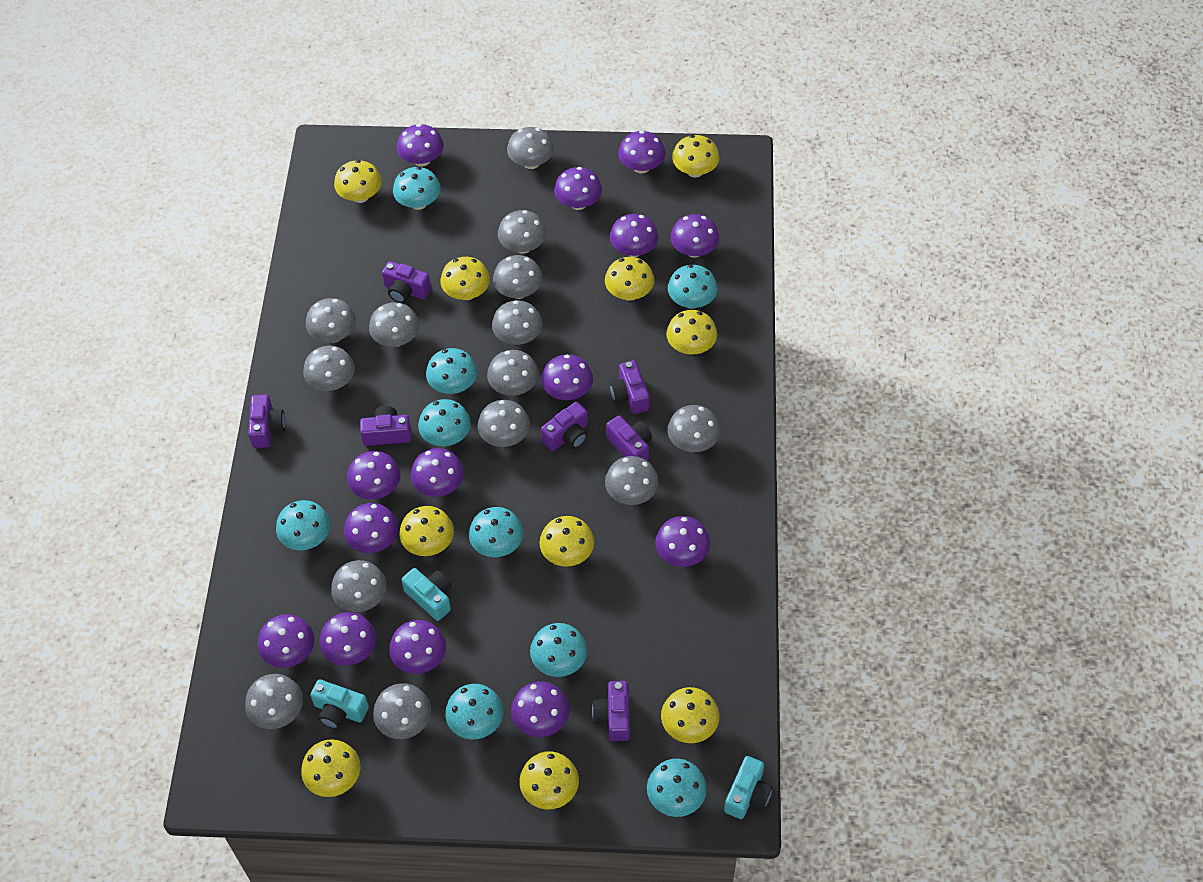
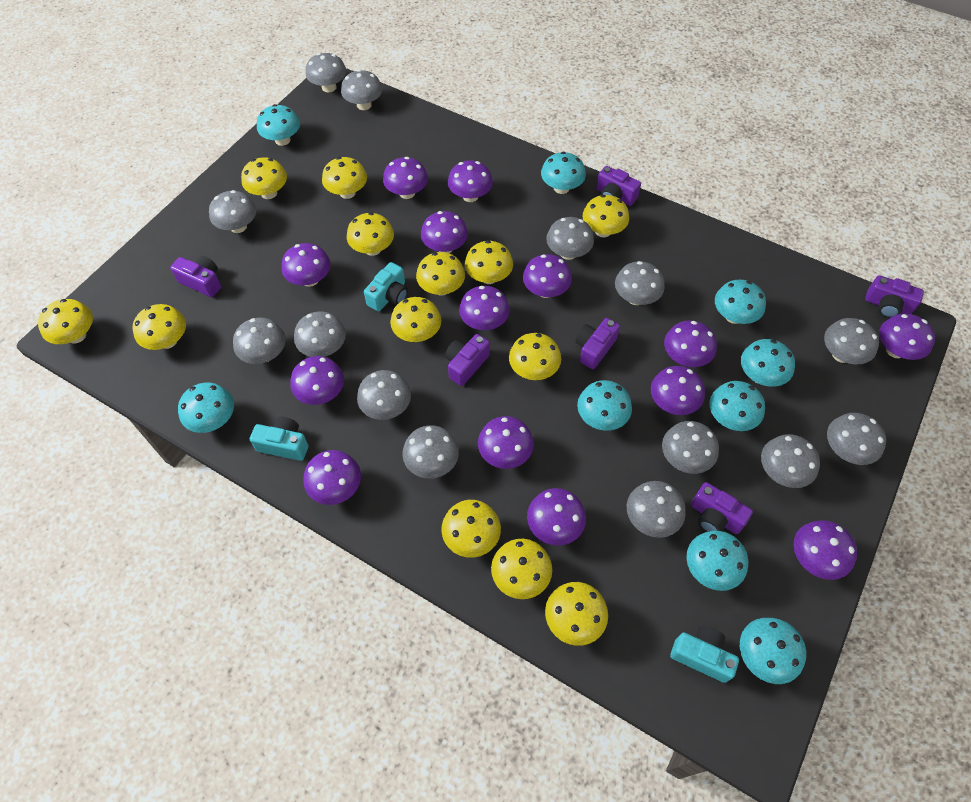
purple camera: 7 -> 6
yellow mushroom: 10 -> 13

